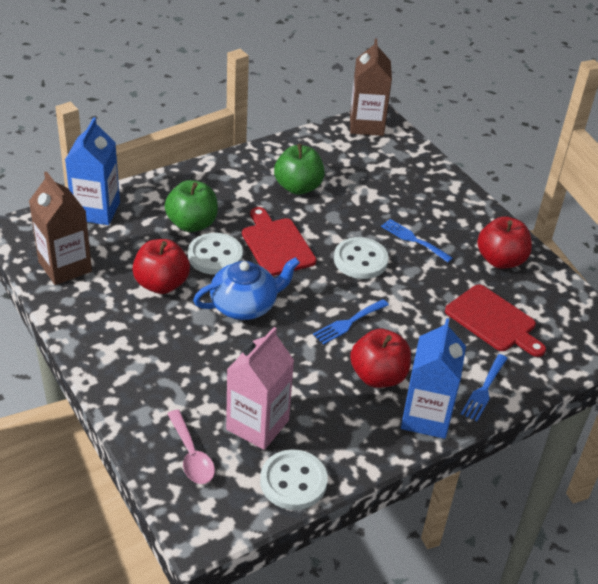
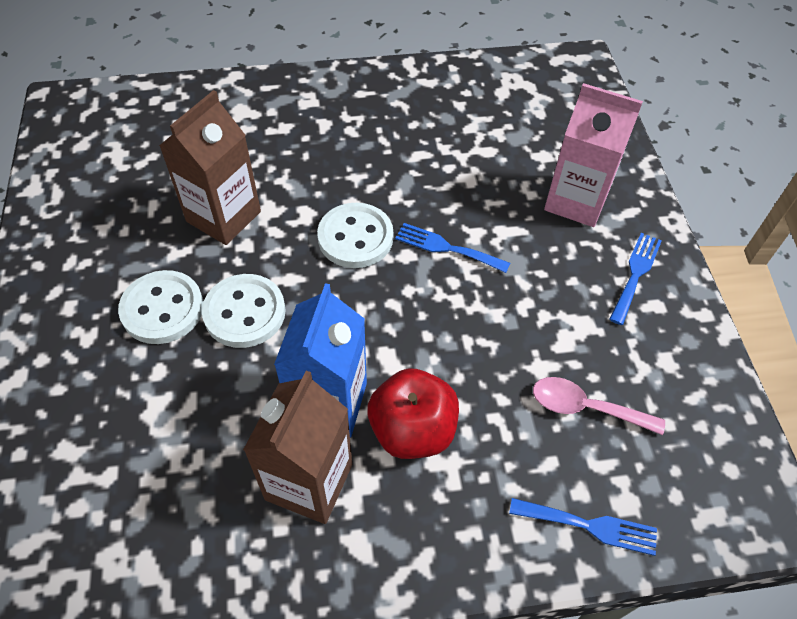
blue carton: 2 -> 1
blue teapot: 1 -> 0
green apple: 2 -> 0
red apple: 3 -> 1
red cutting board: 2 -> 0

